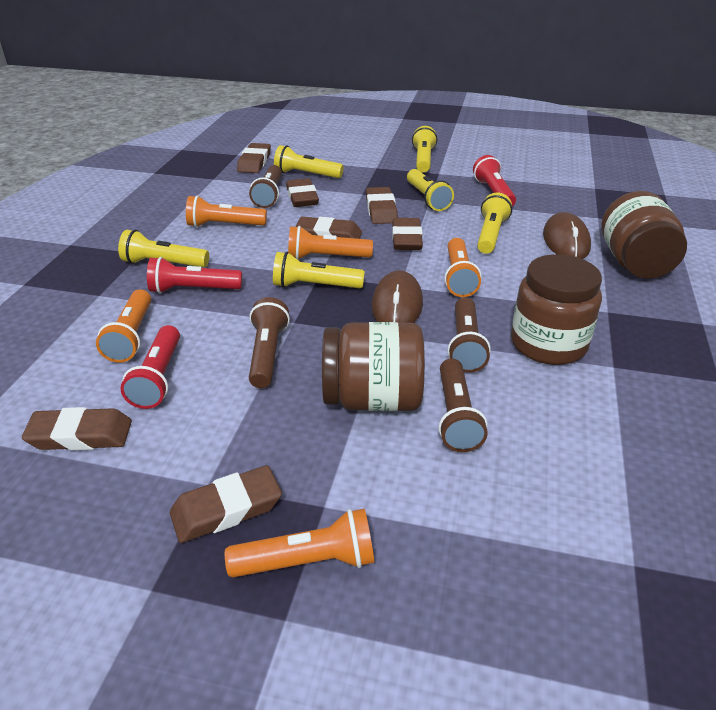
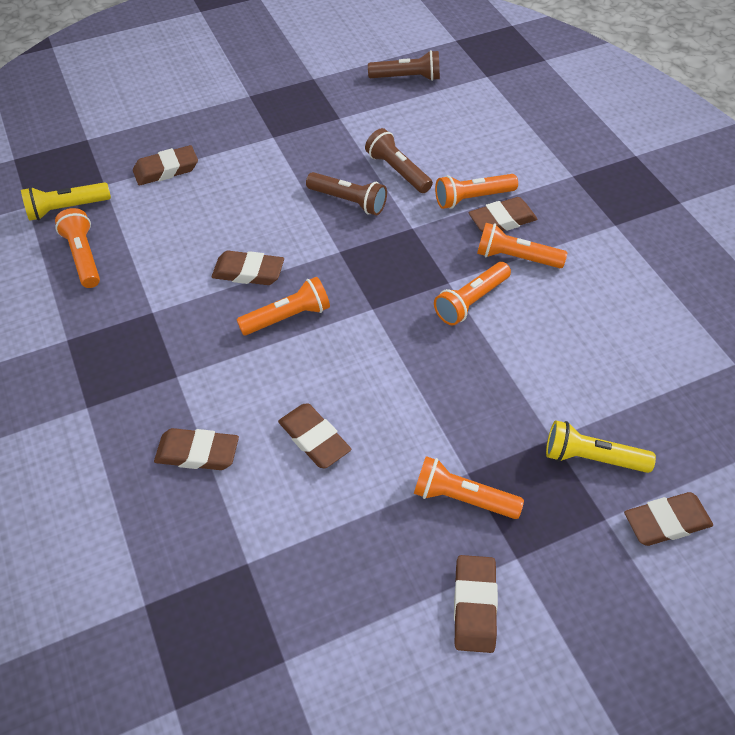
brown flashlight: 4 -> 3
brown jar: 3 -> 0
brown mouse: 2 -> 0
orange flashlight: 5 -> 6
red flashlight: 3 -> 0
yellow flashlight: 6 -> 2

